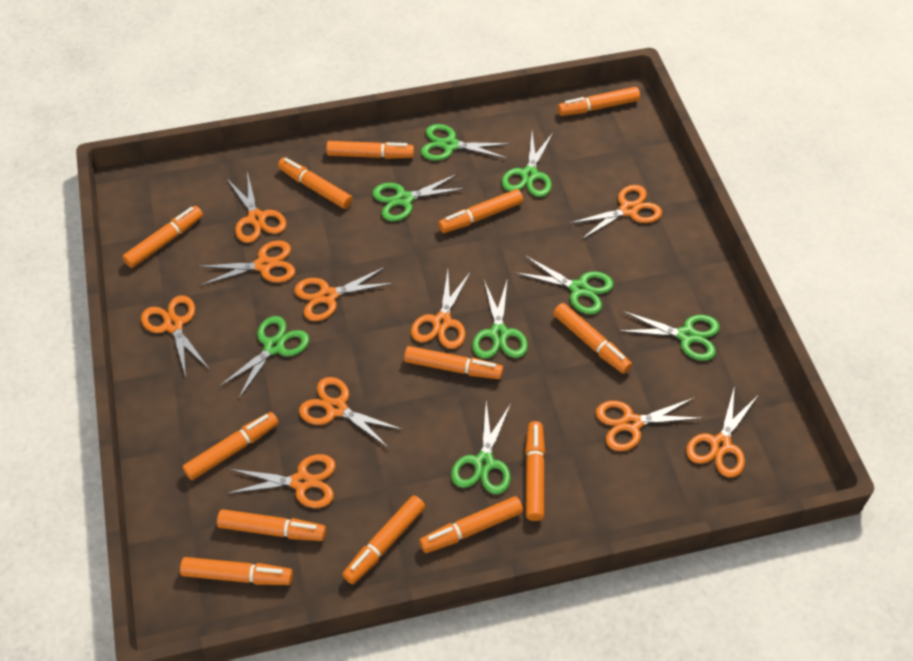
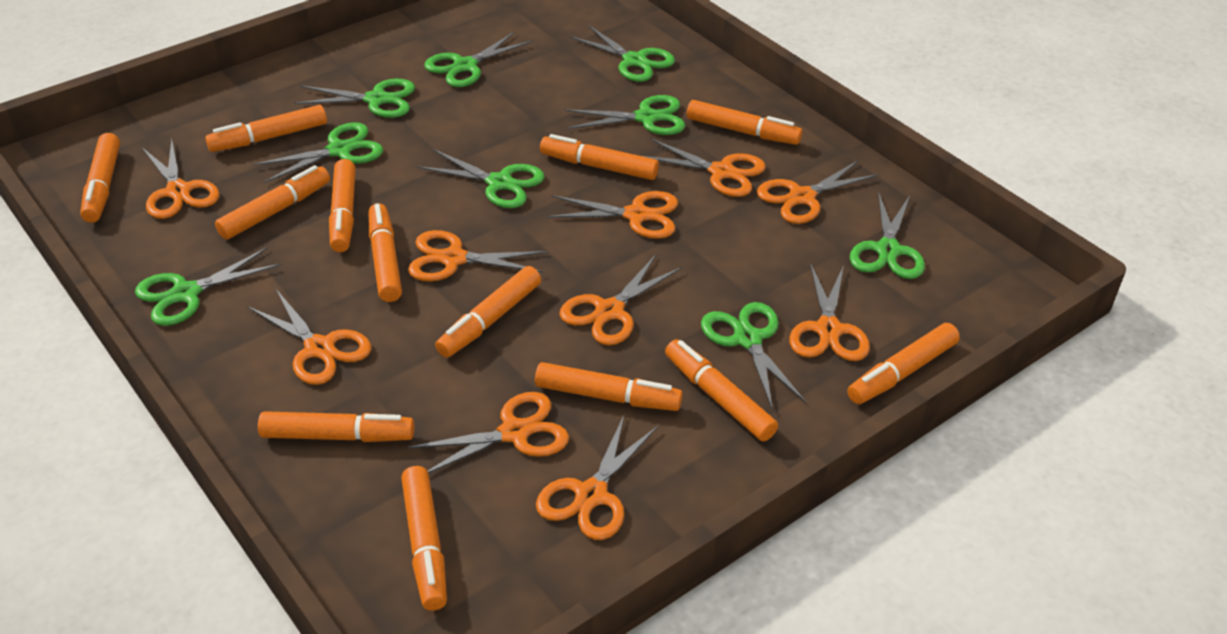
green scissors: 8 -> 9

